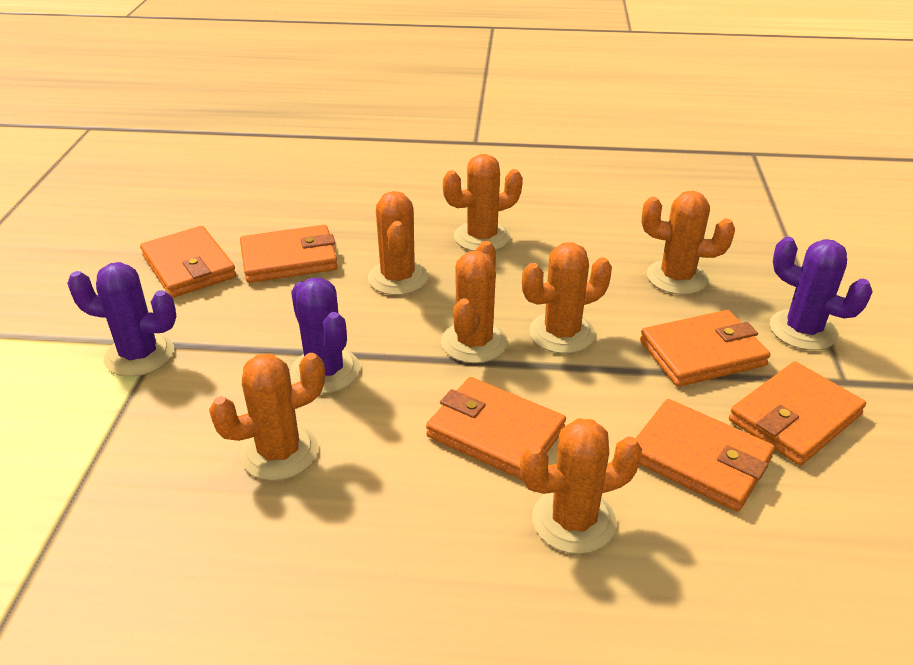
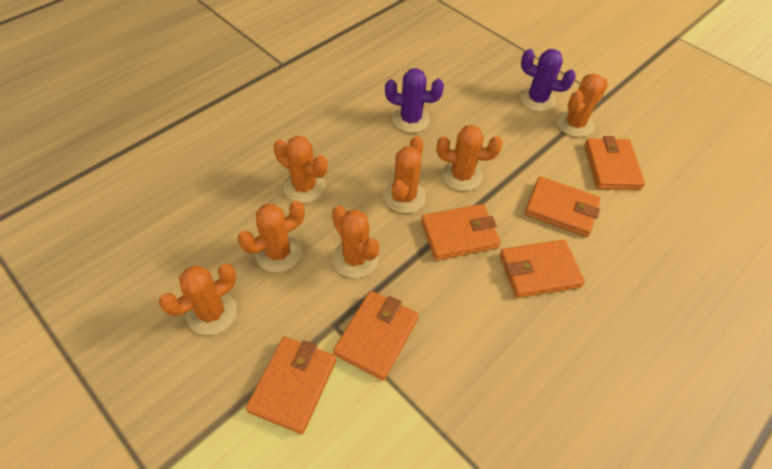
purple cactus: 3 -> 2

